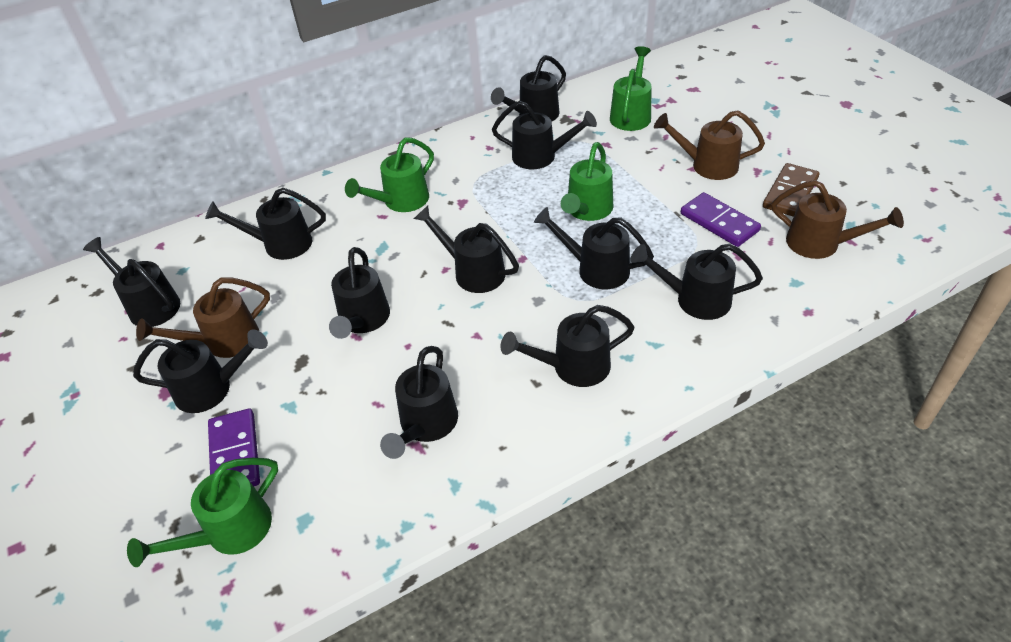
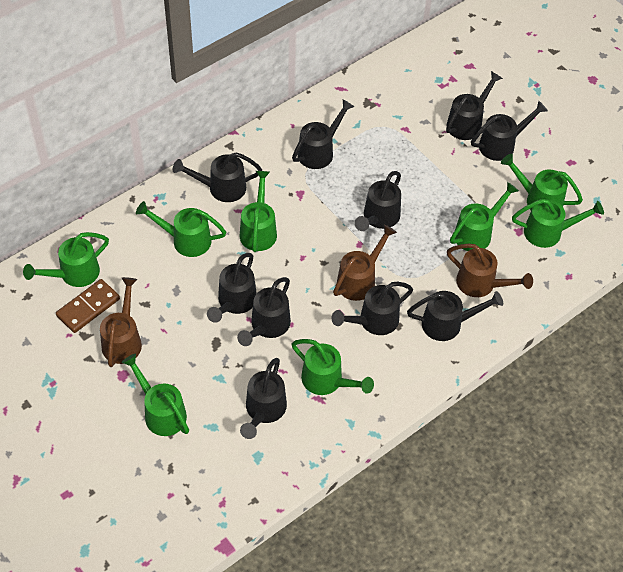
black watering can: 11 -> 10
green watering can: 4 -> 8
purple domino: 2 -> 0

